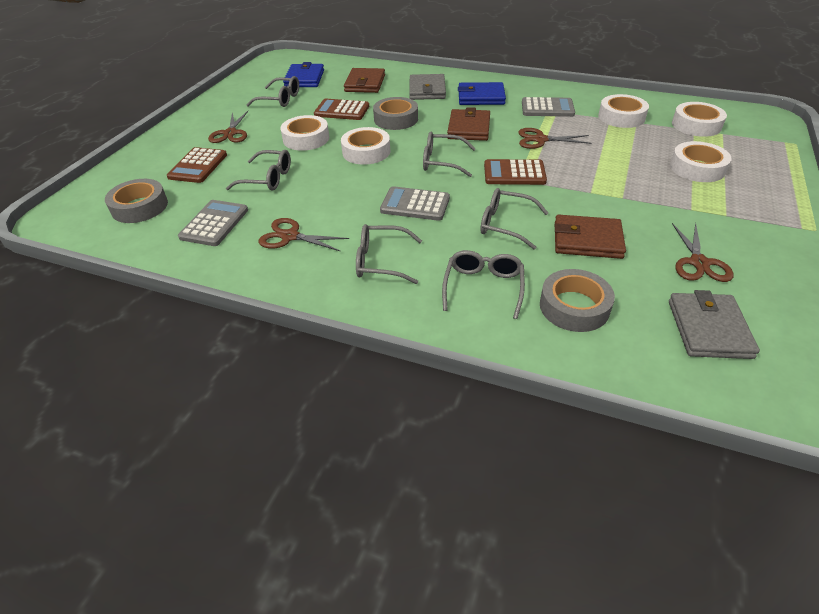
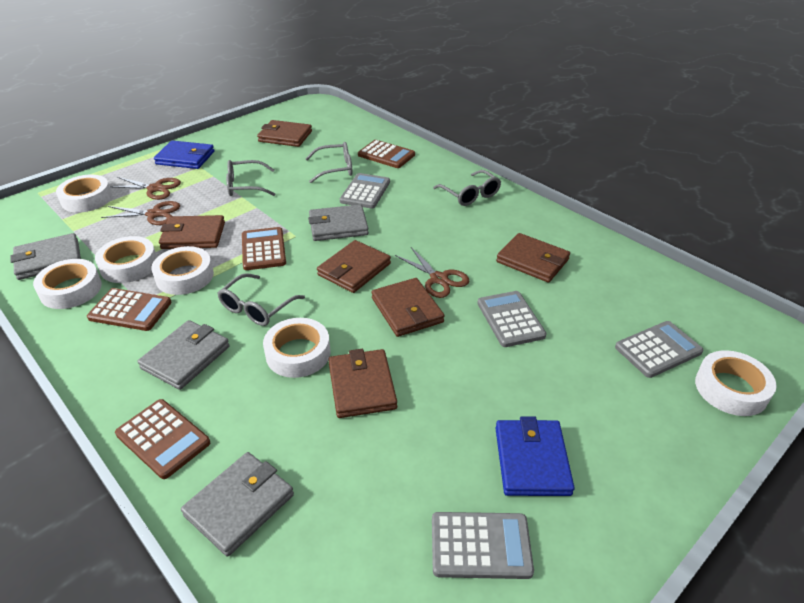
brown calculator: 3 -> 4
brown scissors: 4 -> 3
brown wallet: 3 -> 6
grey calculator: 3 -> 4
grey glasses: 6 -> 4
grey tape: 3 -> 0
grey wallet: 2 -> 4
white tape: 5 -> 6

